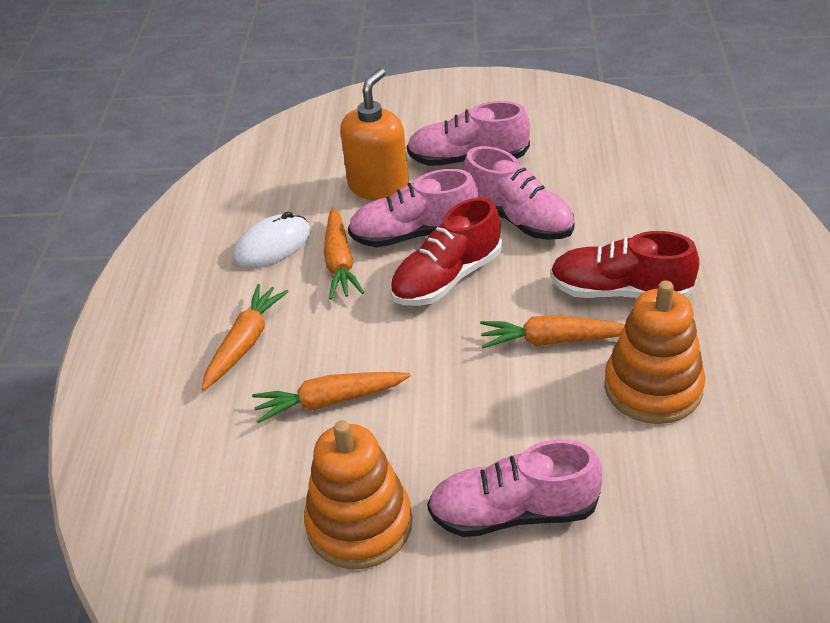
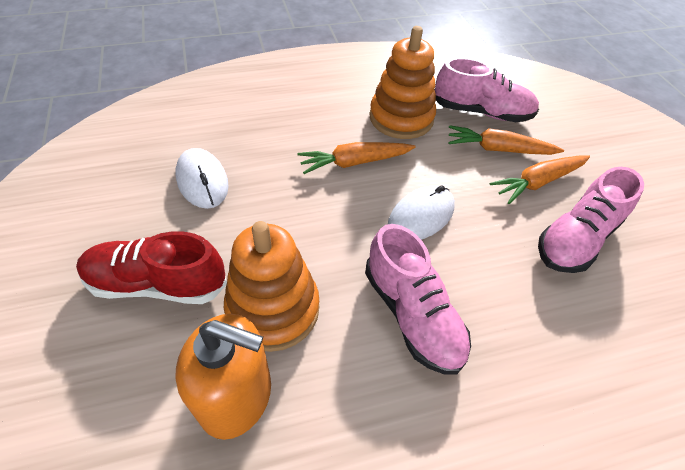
orange carrot: 4 -> 3
pink shoe: 4 -> 3
red shoe: 2 -> 1
white mouse: 1 -> 2

